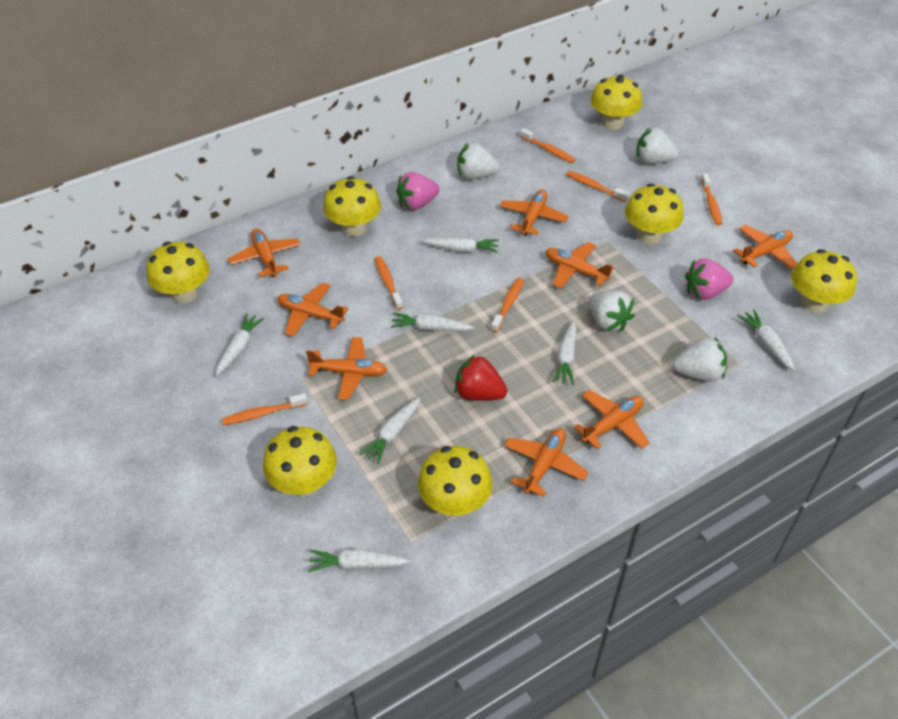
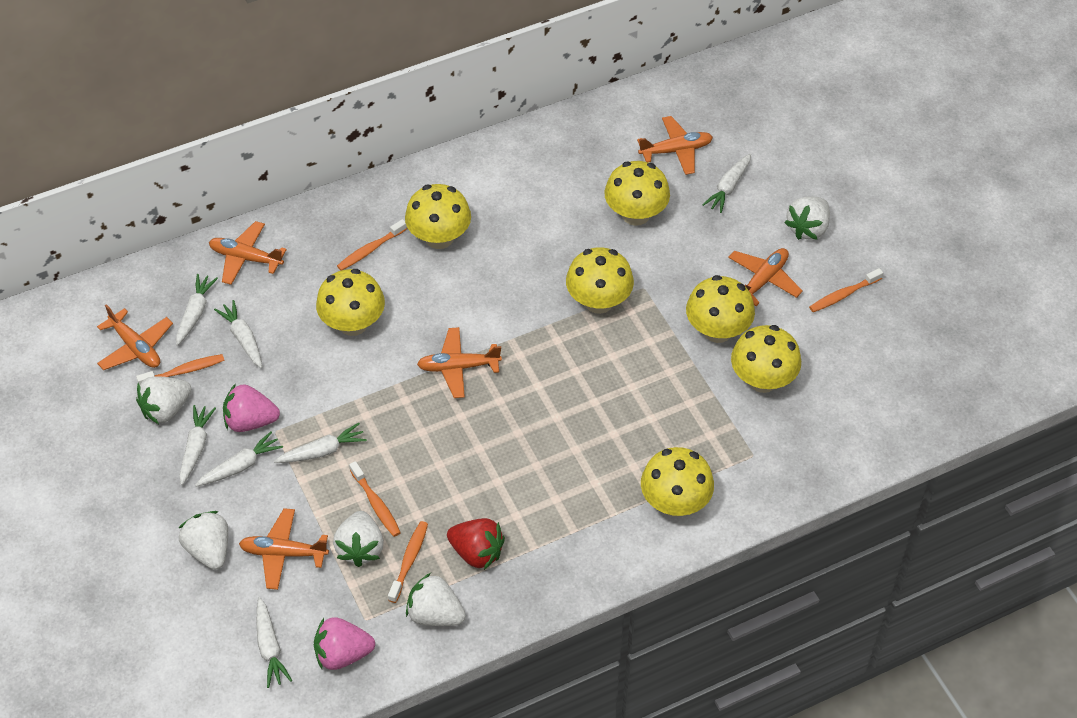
orange plane: 8 -> 6
orange toothbrush: 6 -> 5
white strawberry: 4 -> 5

